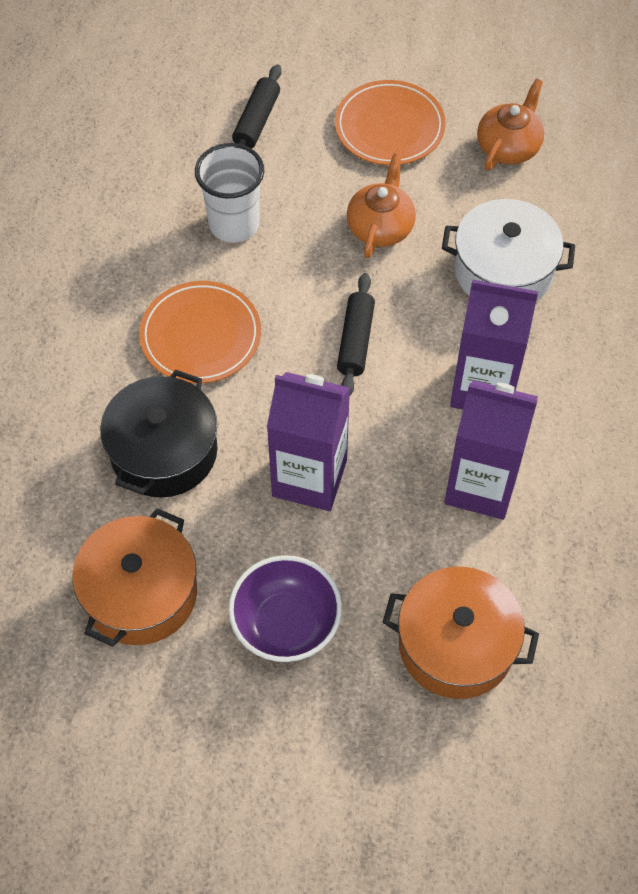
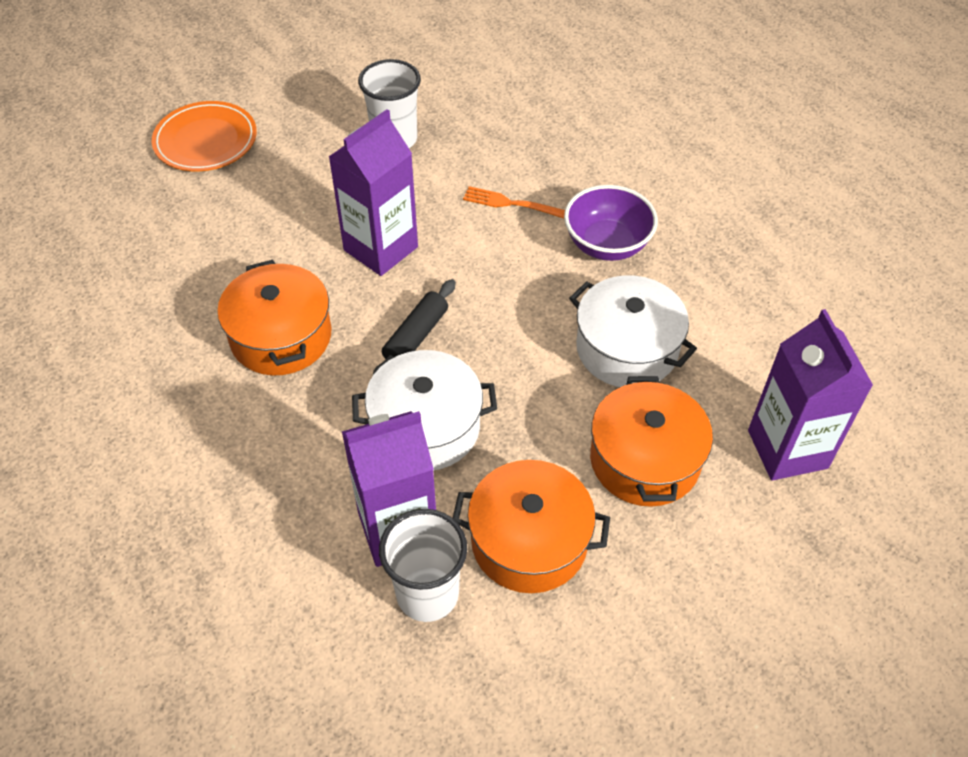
black pot: 1 -> 0
black rolling pin: 2 -> 1
orange fork: 0 -> 1
orange plate: 2 -> 1
orange pot: 2 -> 3
orange teapot: 2 -> 0
white cup: 1 -> 2
white pot: 1 -> 2

